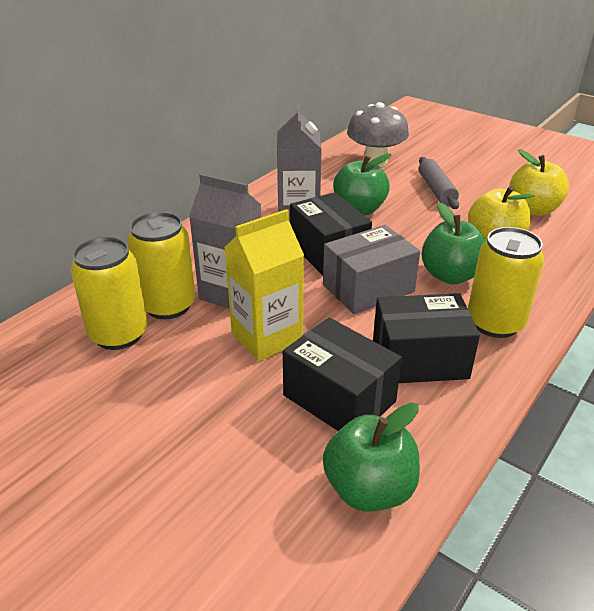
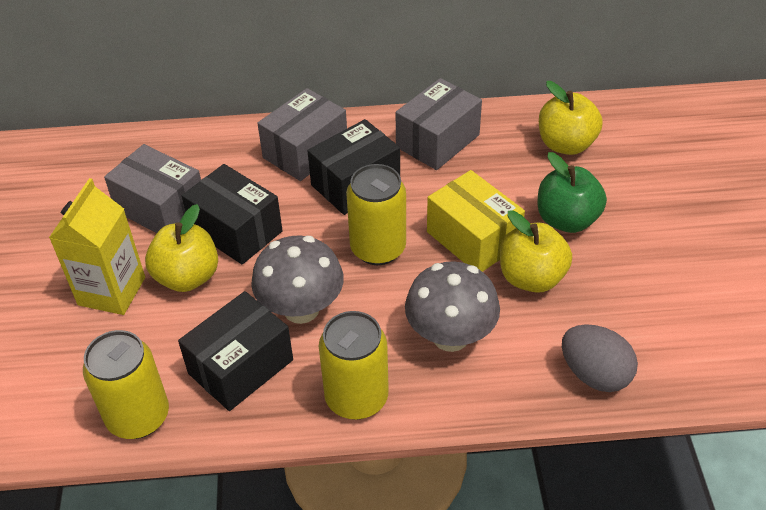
green apple: 3 -> 1
grey box: 1 -> 3
grey carton: 2 -> 0
grey egg: 0 -> 1
grey mushroom: 1 -> 2
grey rolling pin: 1 -> 0
yellow apple: 2 -> 3
yellow box: 0 -> 1

